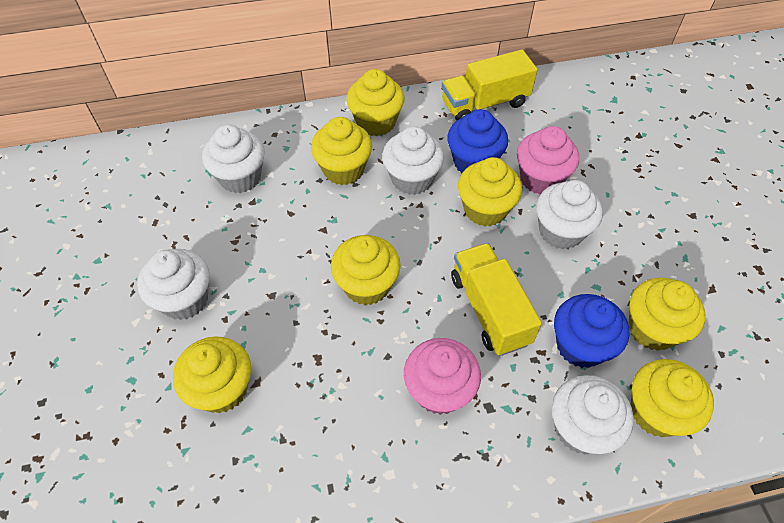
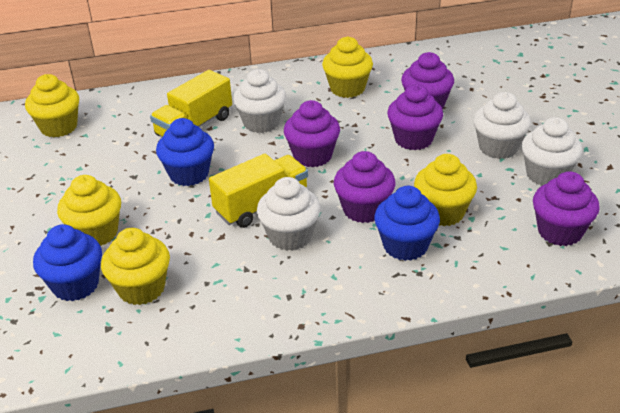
blue cupcake: 2 -> 3
pink cupcake: 2 -> 0
purple cupcake: 0 -> 5
white cupcake: 5 -> 4
yellow cupcake: 7 -> 5

